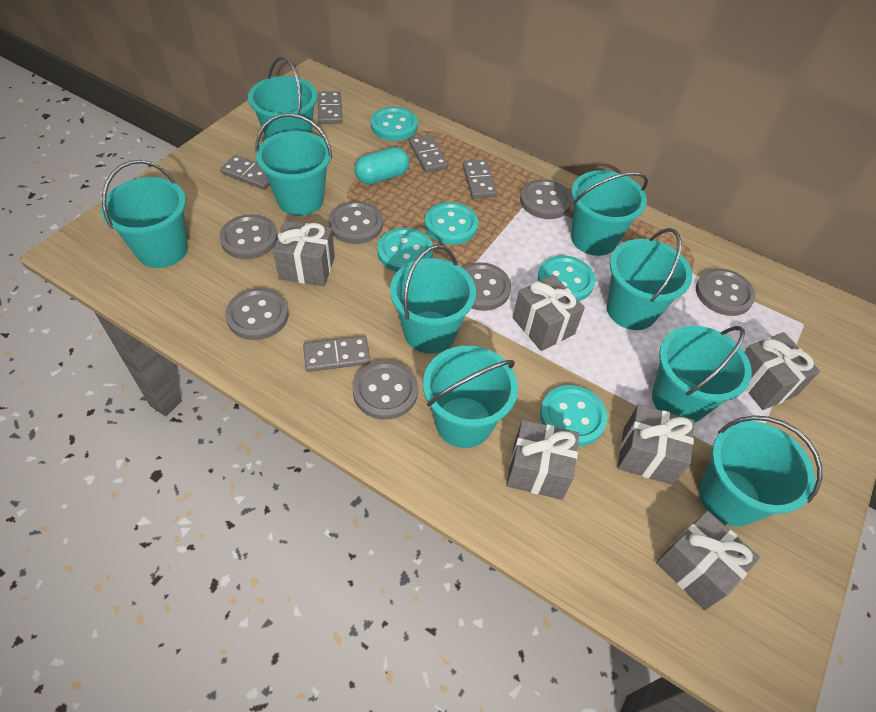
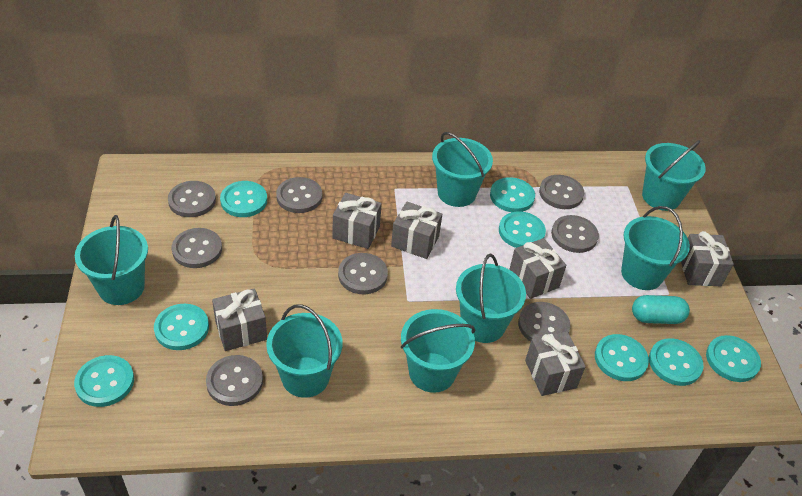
grey button: 7 -> 8
grey domino: 5 -> 0
turquoise bucket: 9 -> 7
turquoise button: 5 -> 8

